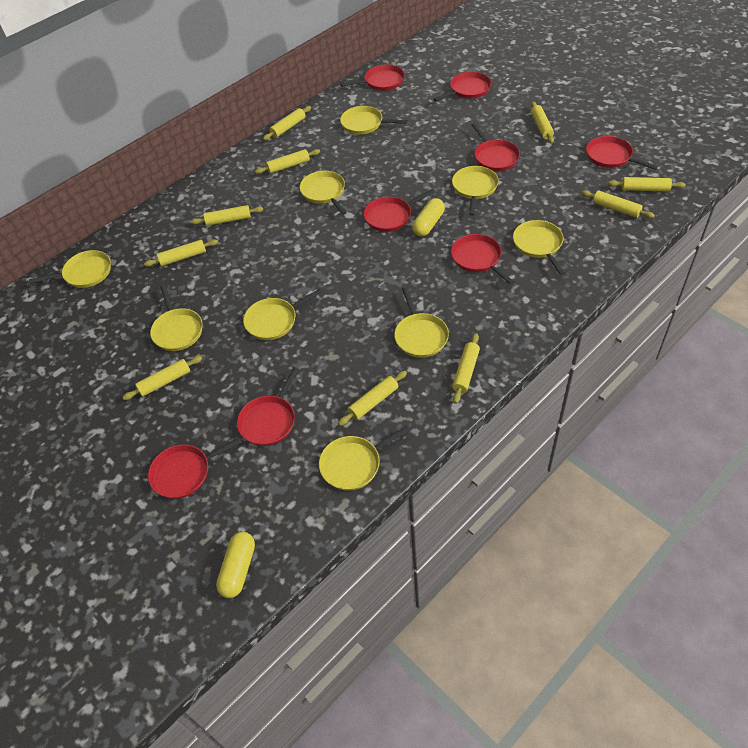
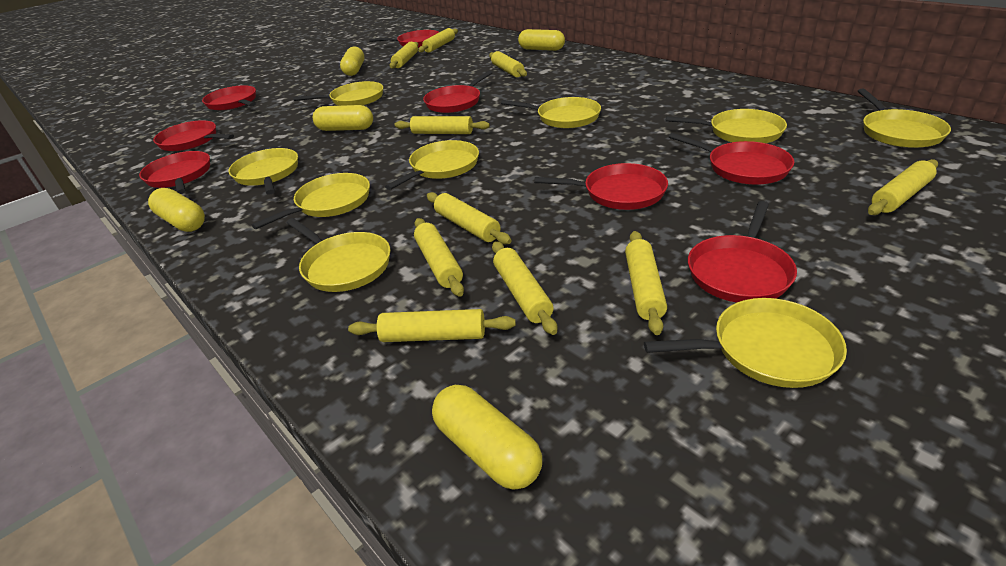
yellow capsule: 2 -> 5

